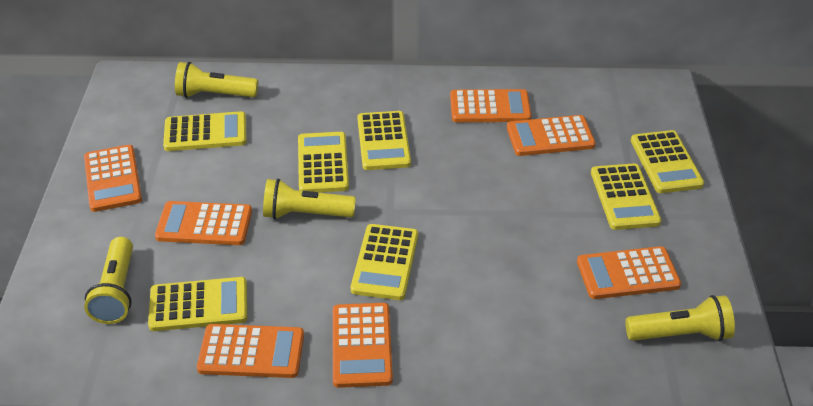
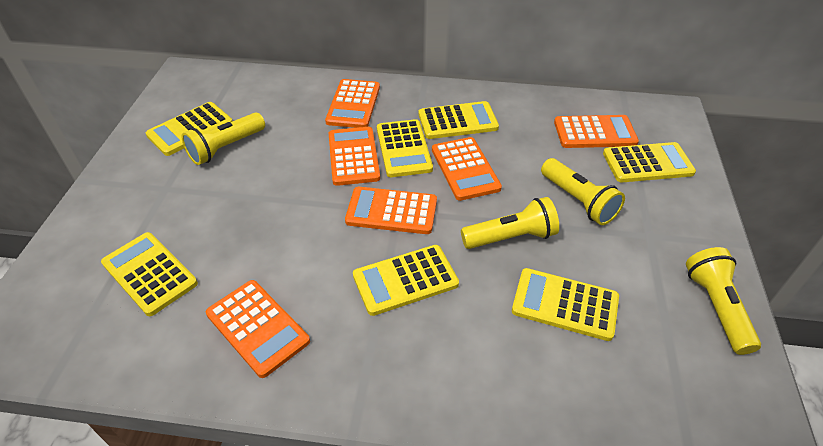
orange calculator: 7 -> 6

